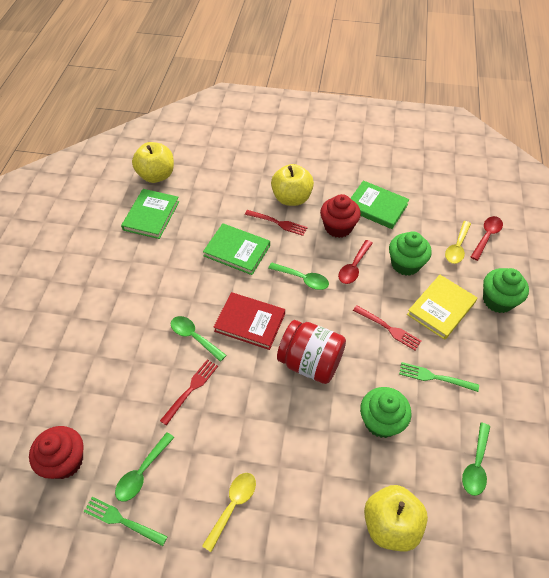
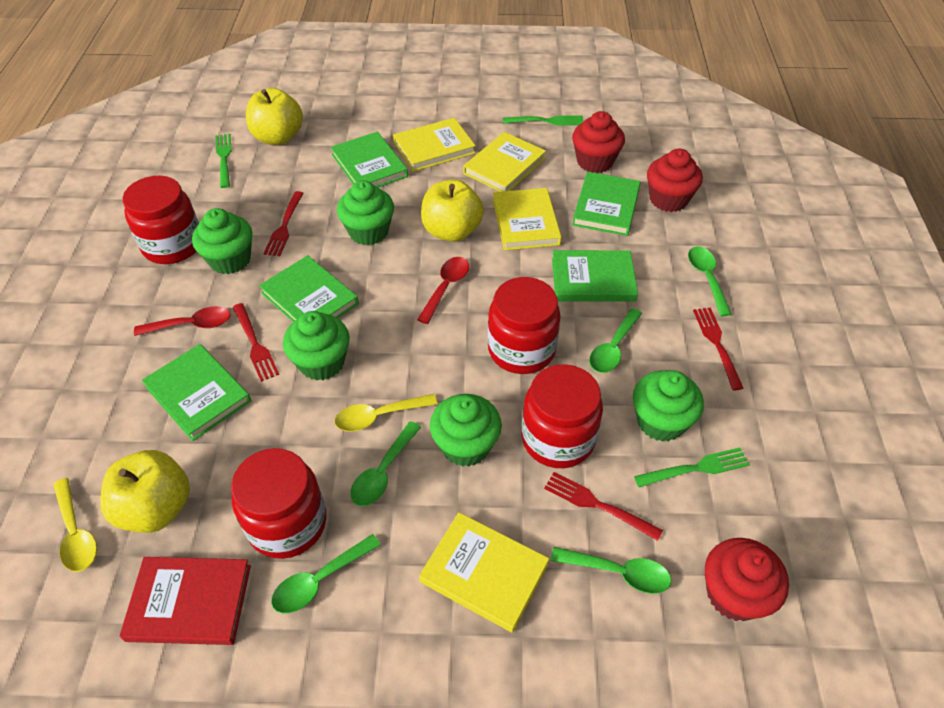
green book: 3 -> 5
green cupcake: 3 -> 5
green fork: 2 -> 3
green spoon: 4 -> 5
red cupcake: 2 -> 3
red fork: 3 -> 4
red jar: 1 -> 4
yellow book: 1 -> 4

